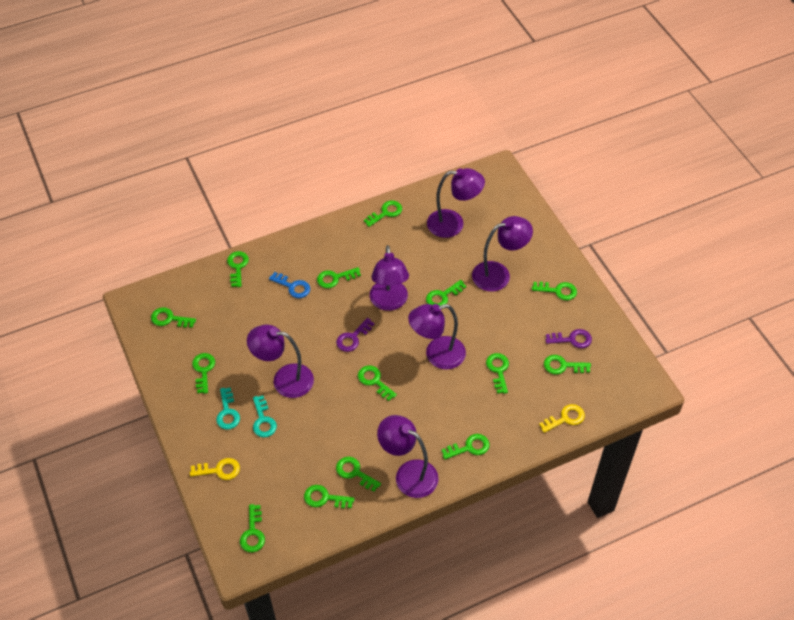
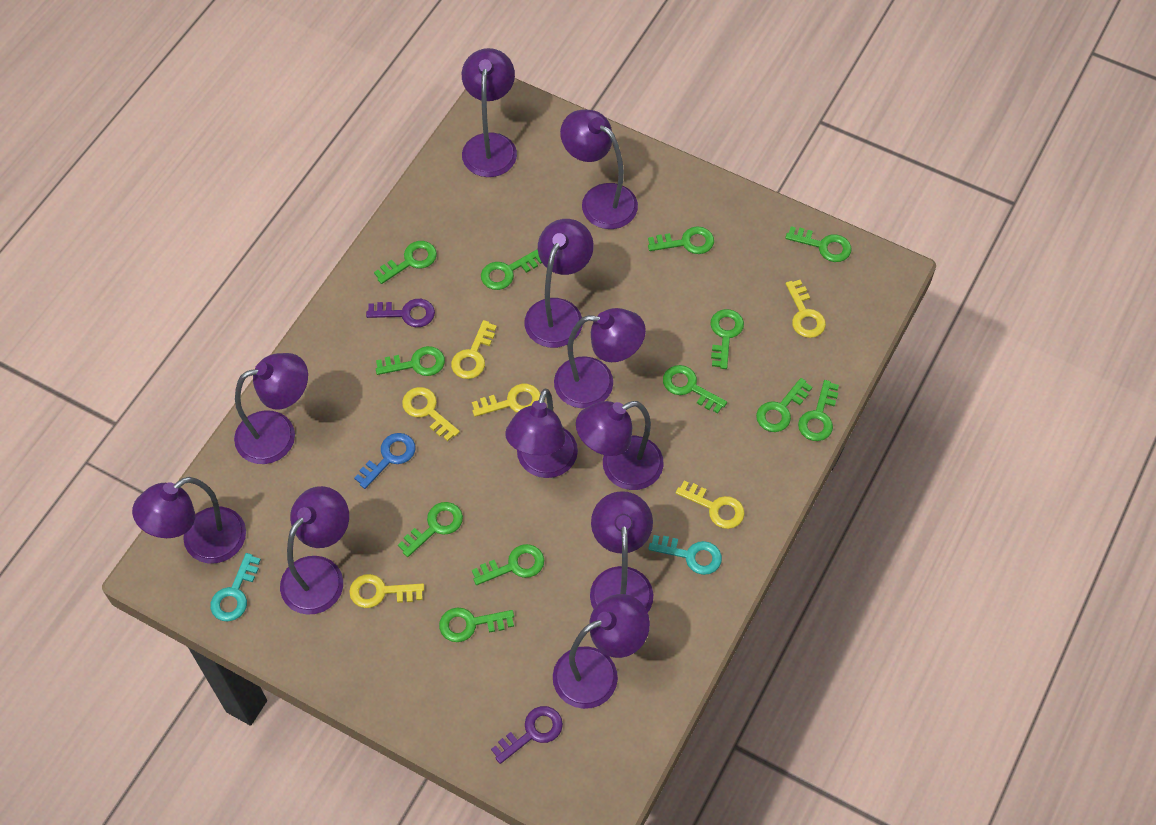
green key: 14 -> 12
purple lamp: 6 -> 11
yellow key: 2 -> 6

